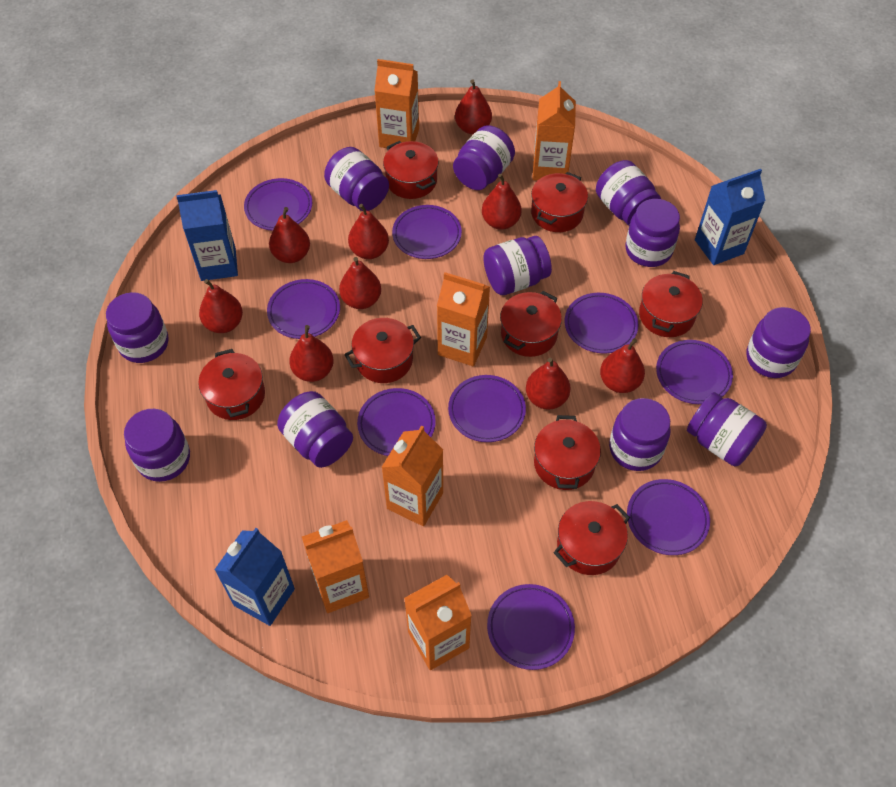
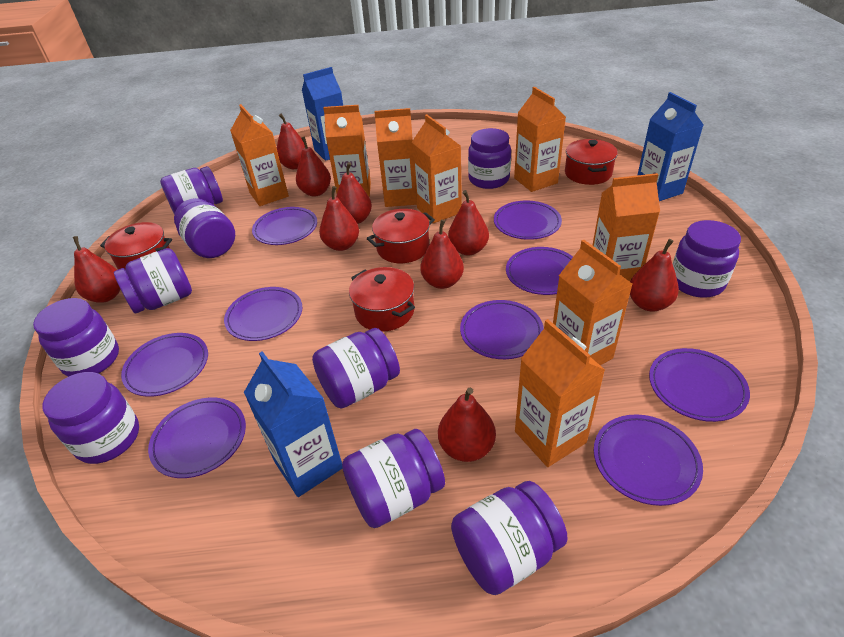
orange carton: 6 -> 8
purple jar: 11 -> 10
red pot: 8 -> 4

